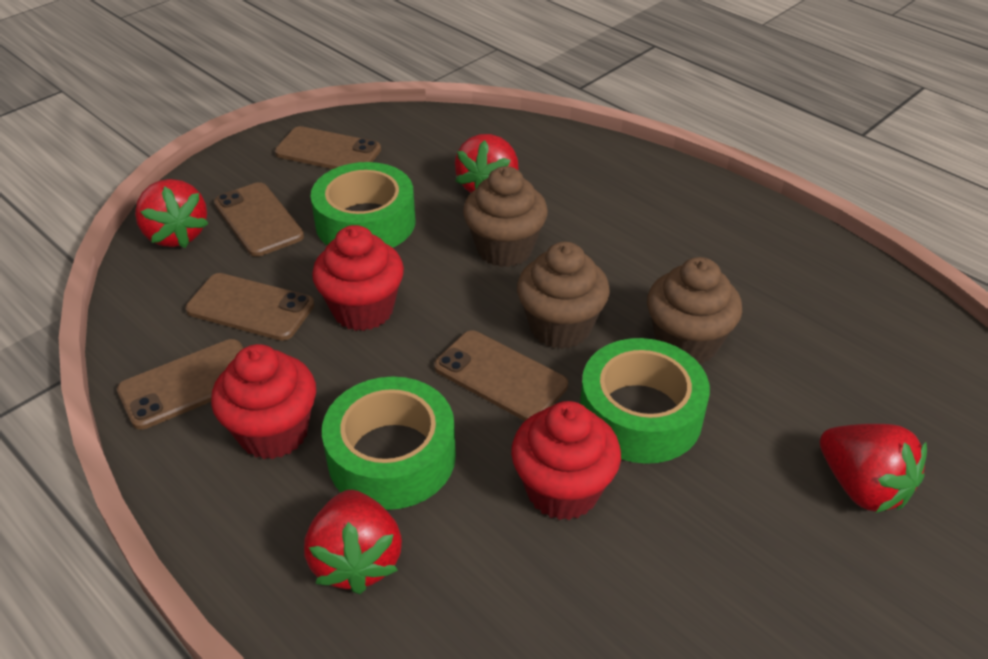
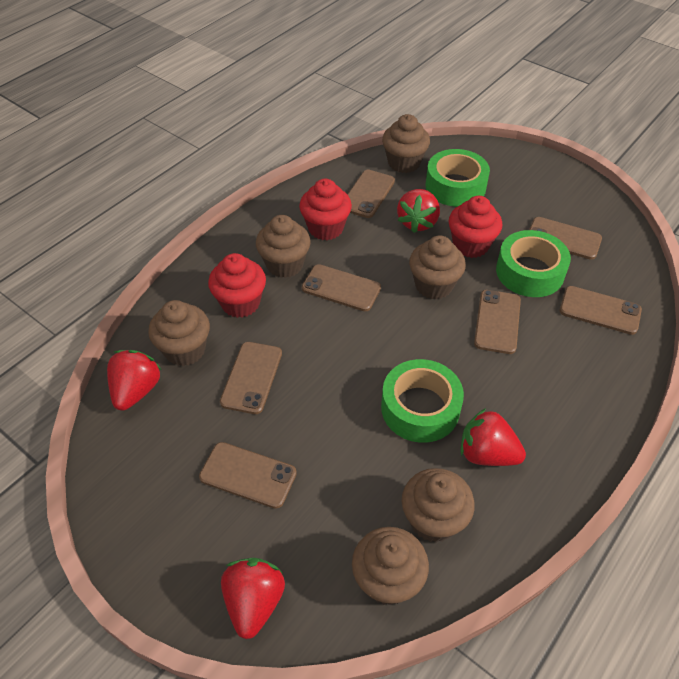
brown cupcake: 3 -> 6
brown phone: 5 -> 7

